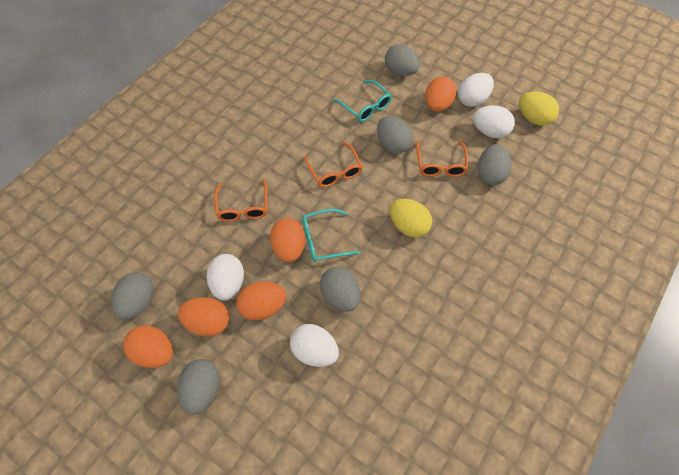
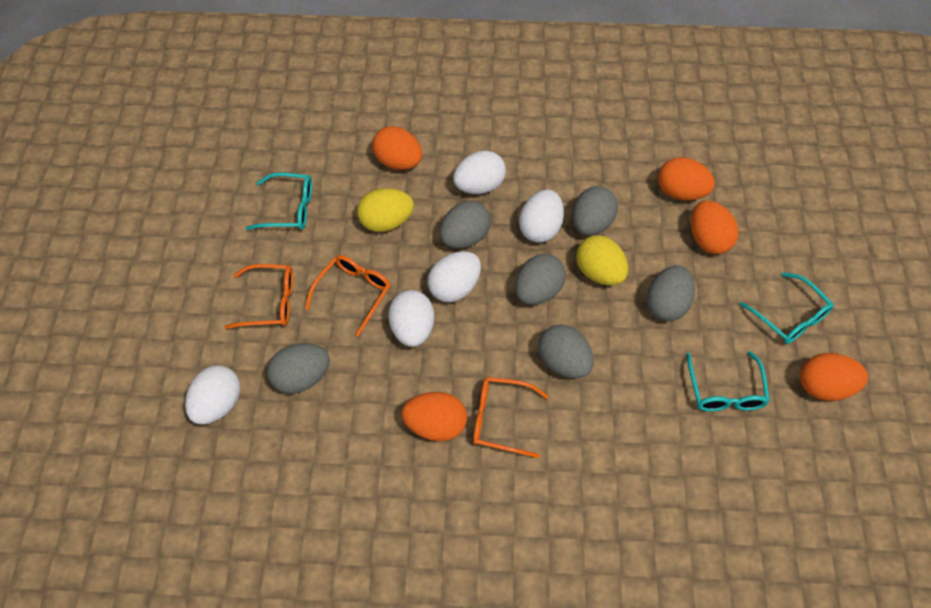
turquoise glasses: 2 -> 3
white egg: 4 -> 5

